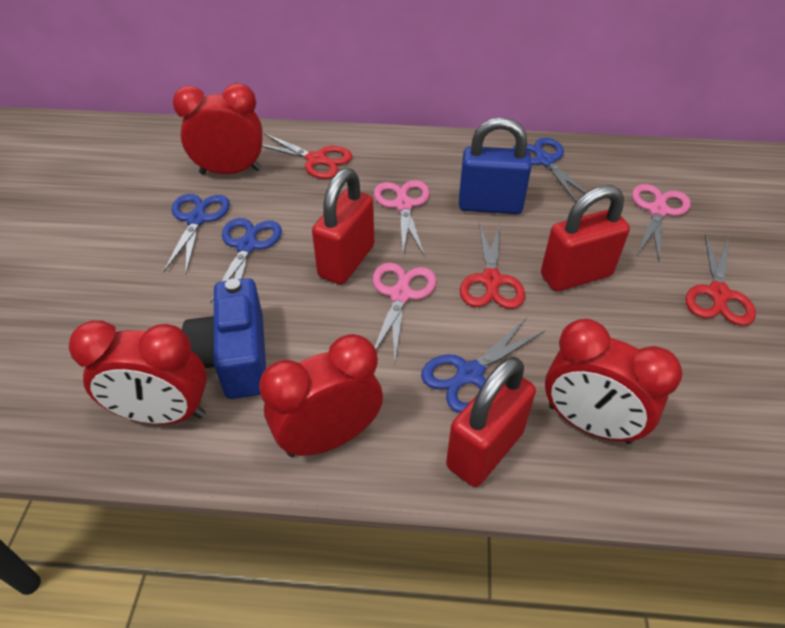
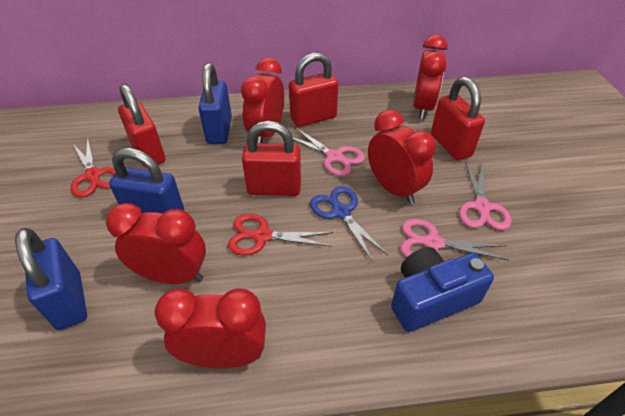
blue padlock: 1 -> 3
blue scissors: 4 -> 1
red clock: 4 -> 5
red padlock: 3 -> 4
red scissors: 3 -> 2

